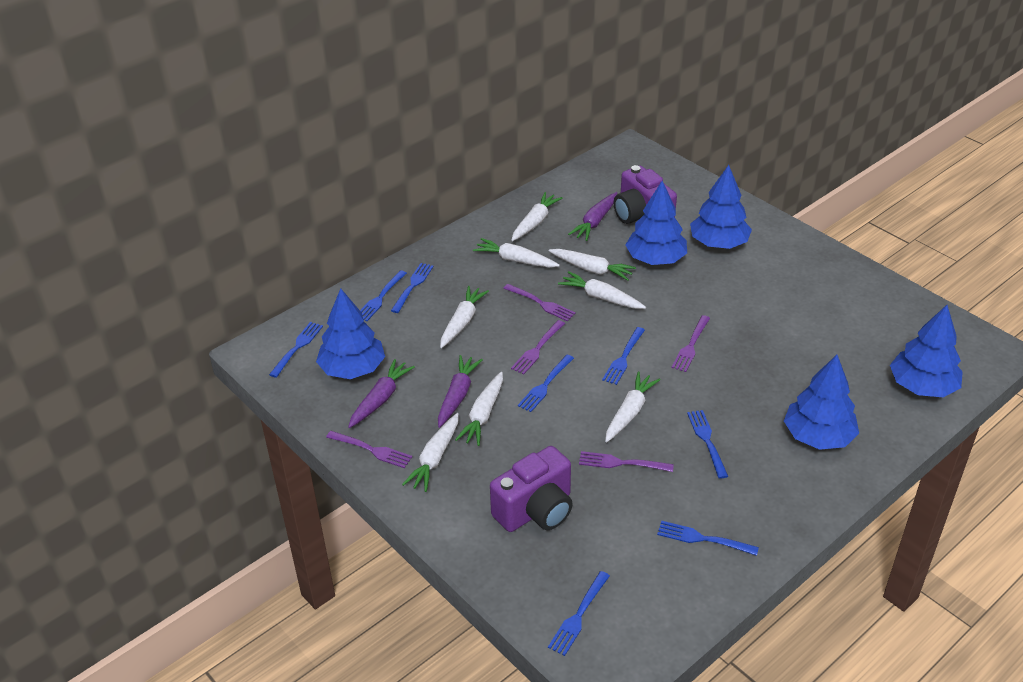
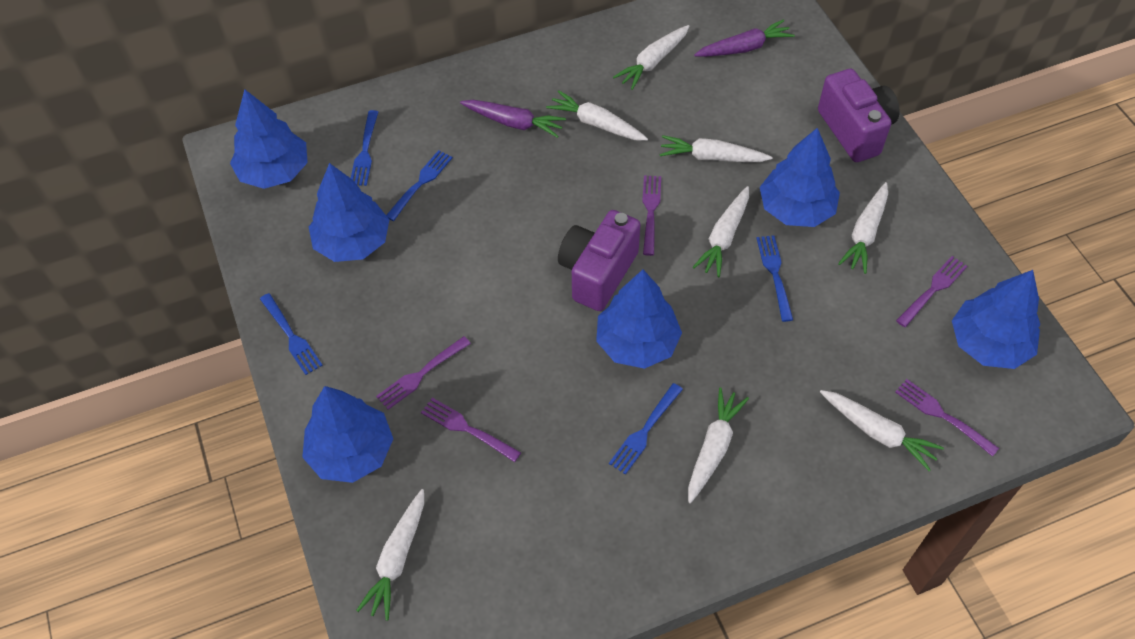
blue fork: 8 -> 5
blue tree: 5 -> 6
purple carrot: 3 -> 2

